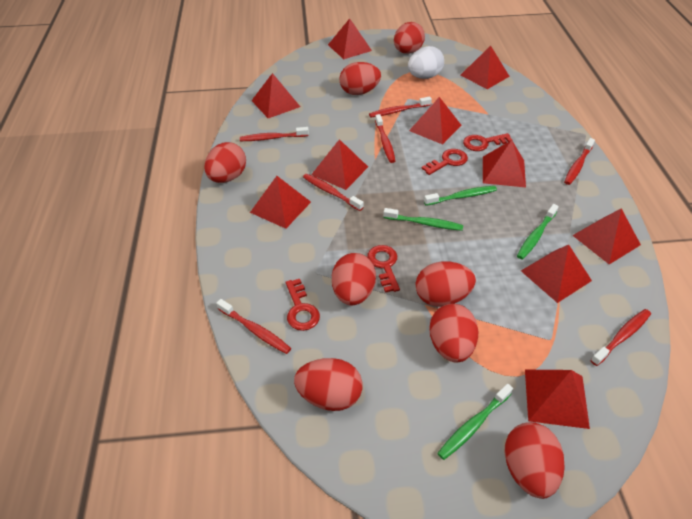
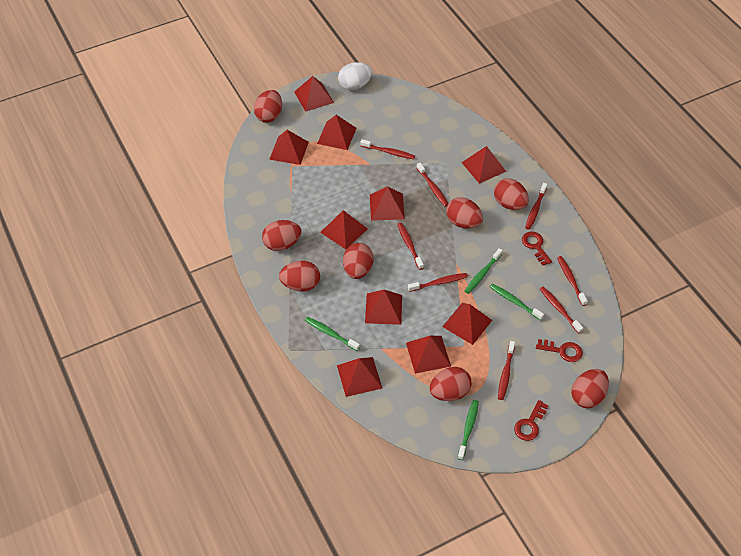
red key: 4 -> 3
red toothbrush: 7 -> 8

